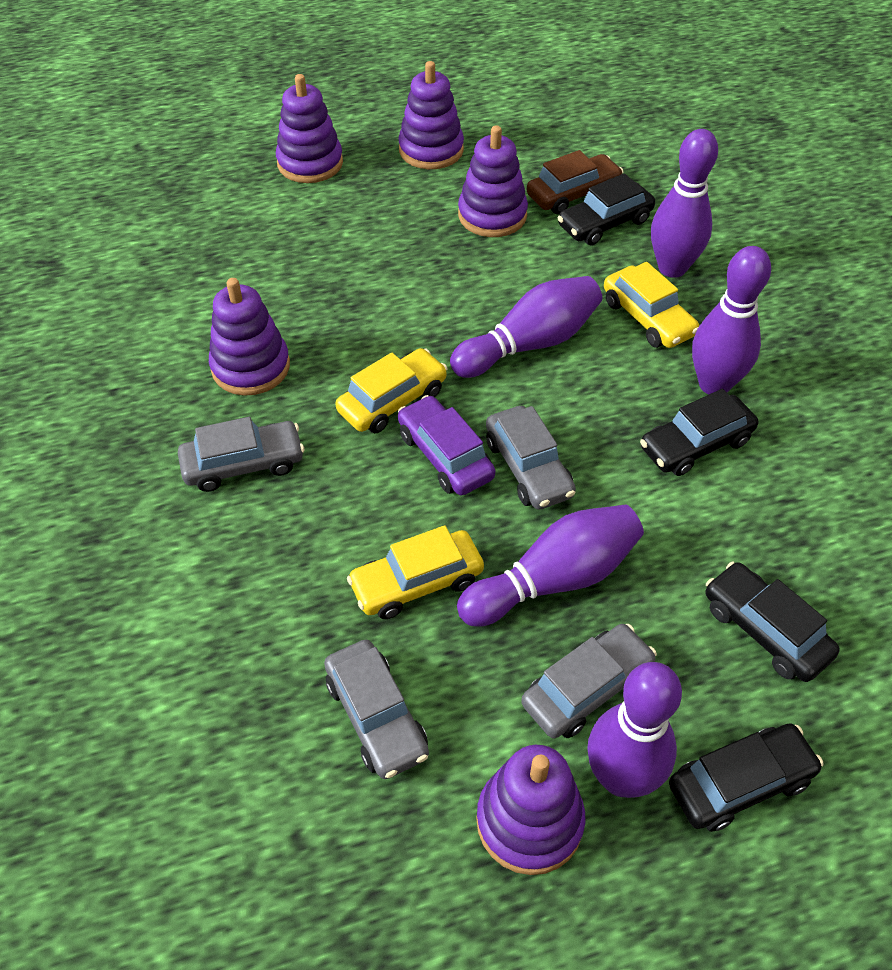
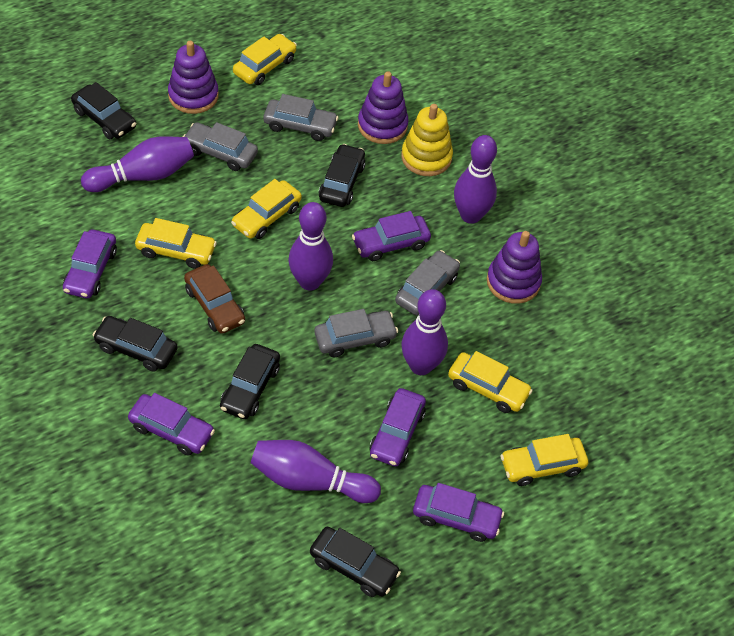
black car: 4 -> 5
purple car: 1 -> 5
purple stacking toy: 5 -> 3
yellow car: 3 -> 5
yellow stacking toy: 0 -> 1

